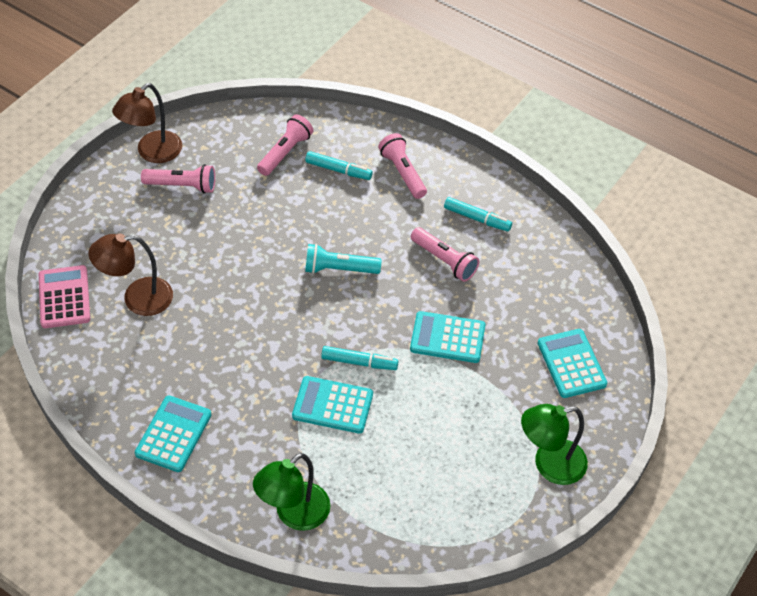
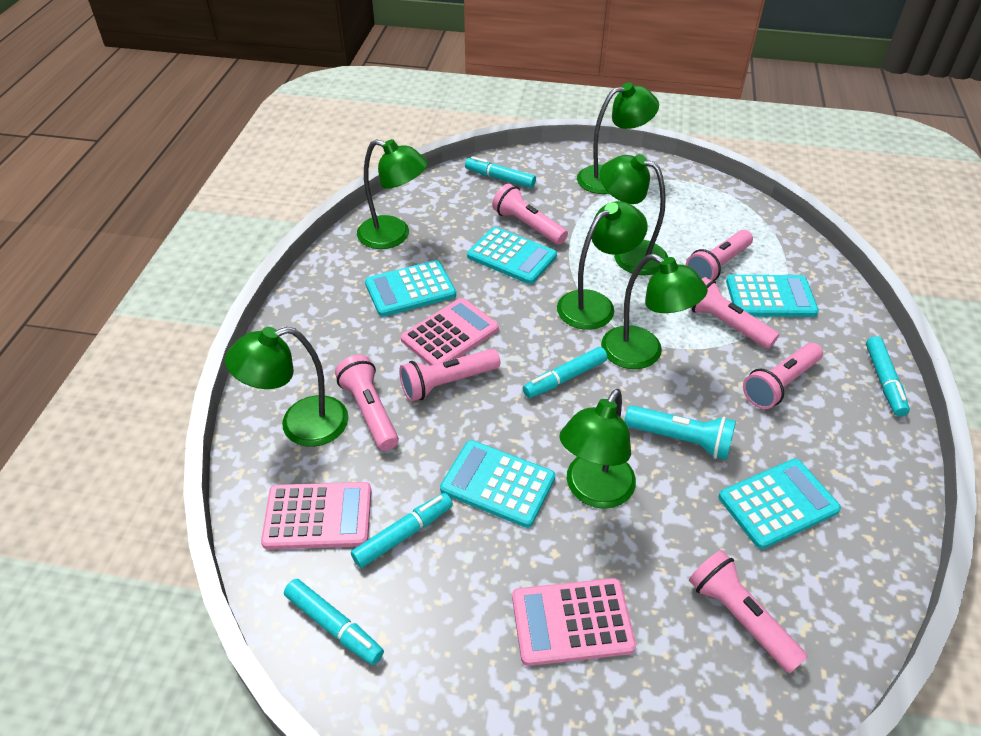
brown lamp: 2 -> 0
green lamp: 2 -> 7
pink calculator: 1 -> 3
pink flashlight: 4 -> 7
turquoise calculator: 4 -> 5
turquoise marker: 3 -> 5

